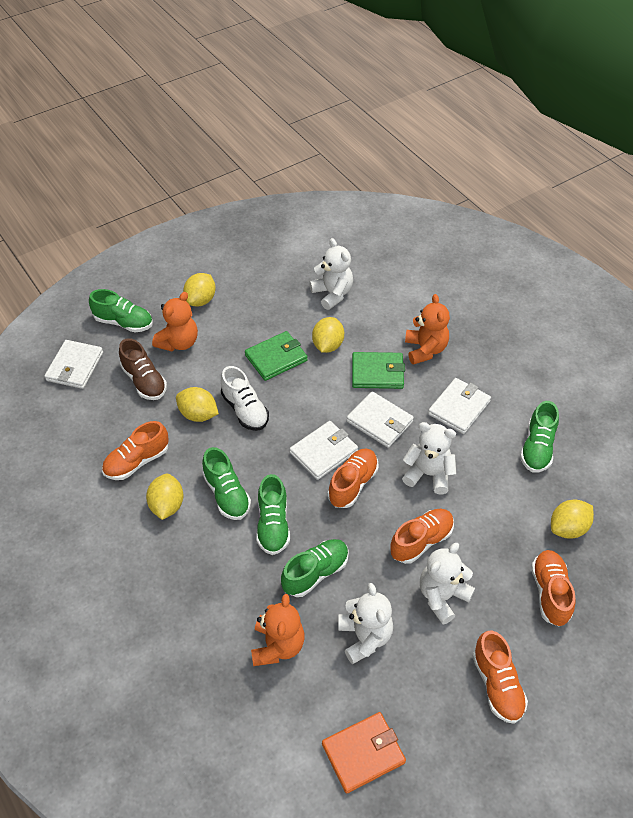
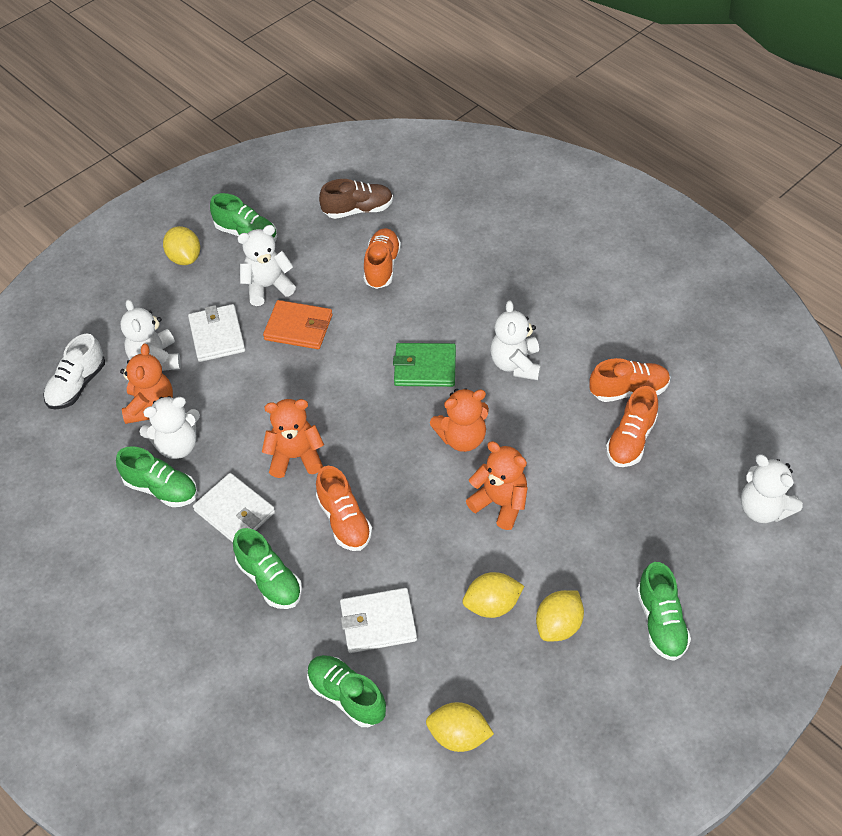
green wallet: 2 -> 1
orange shoe: 5 -> 4
orange teddy bear: 3 -> 4
white teddy bear: 4 -> 5
white wallet: 4 -> 3
yellow lemon: 5 -> 4

